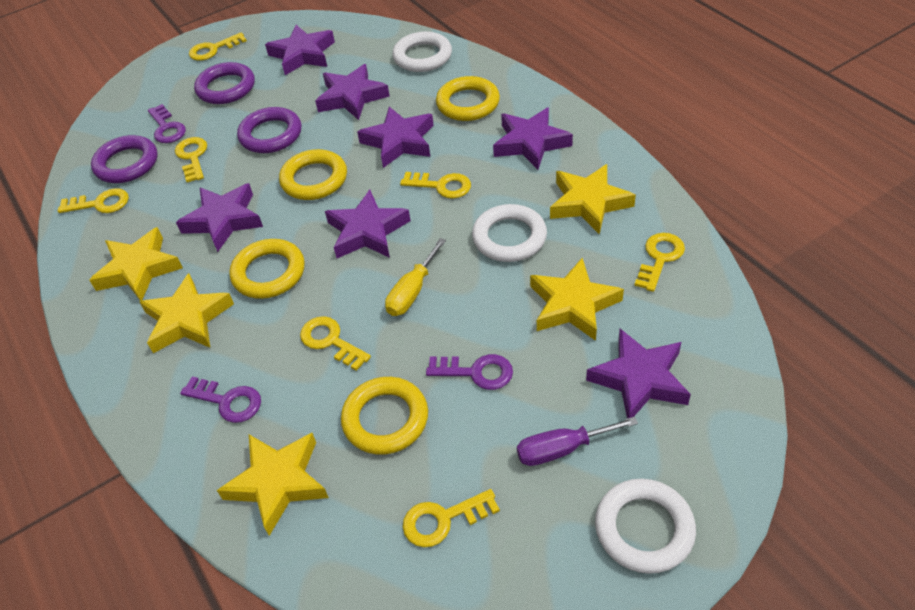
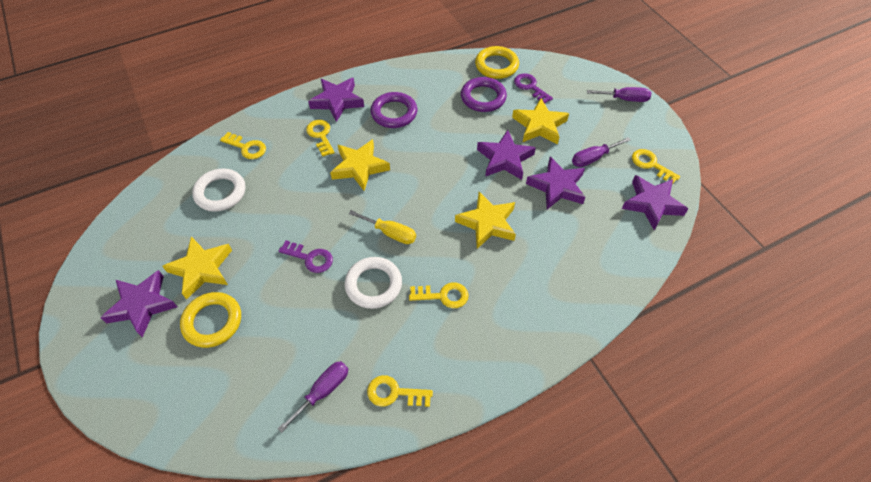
purple key: 3 -> 2
purple ring: 3 -> 2
purple screwdriver: 1 -> 3
purple star: 7 -> 5
white ring: 3 -> 2
yellow key: 7 -> 5
yellow ring: 4 -> 2
yellow star: 5 -> 4

